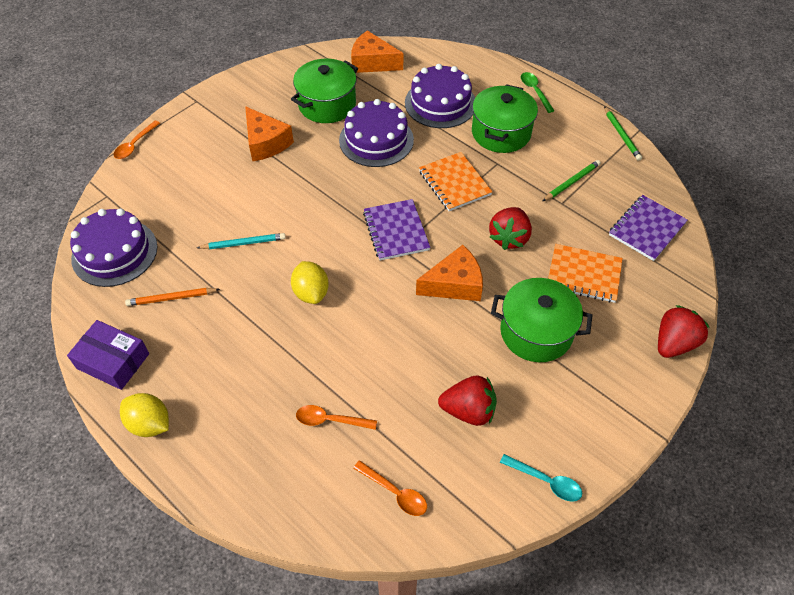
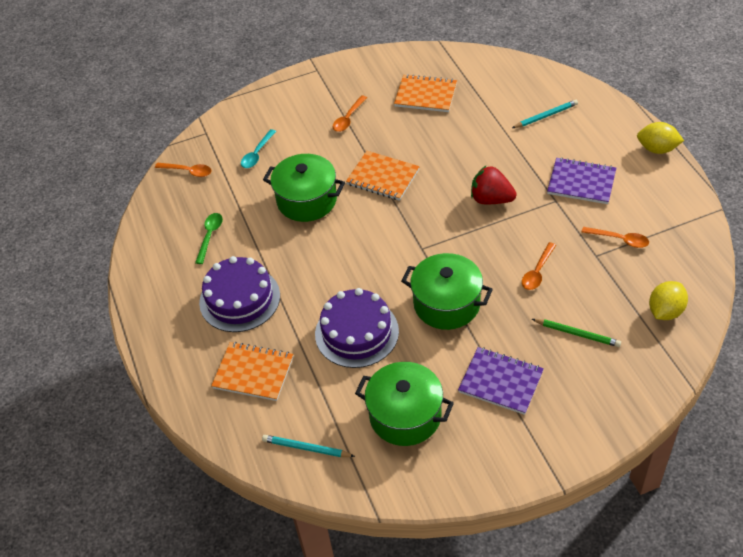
green pencil: 2 -> 1
orange cheese: 3 -> 0
orange notebook: 2 -> 3
orange pencil: 1 -> 0
orange spoon: 3 -> 4
purple box: 1 -> 0
purple cake: 3 -> 2
red strawberry: 3 -> 1
turquoise pencil: 1 -> 2

